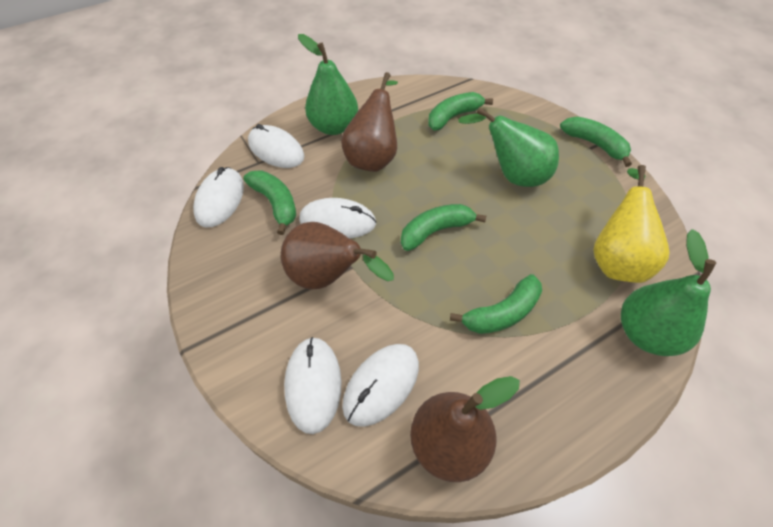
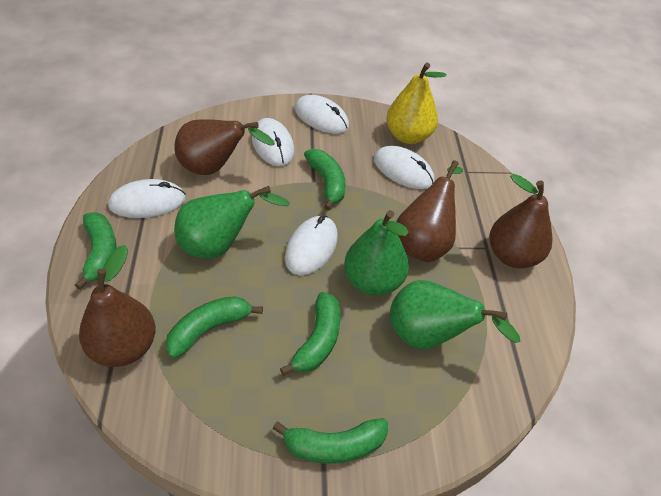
brown pear: 3 -> 4

